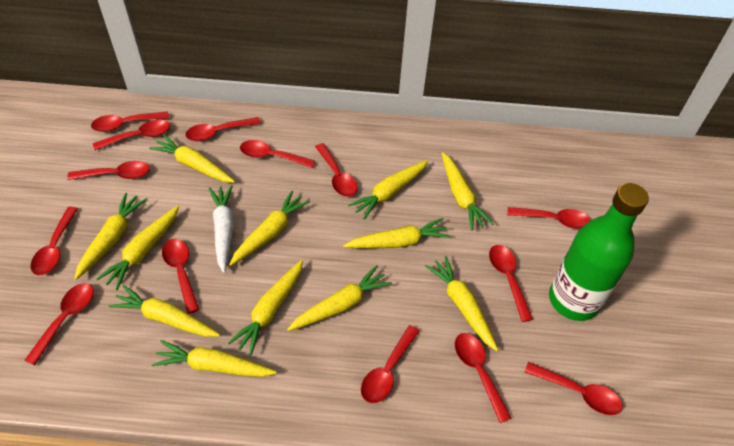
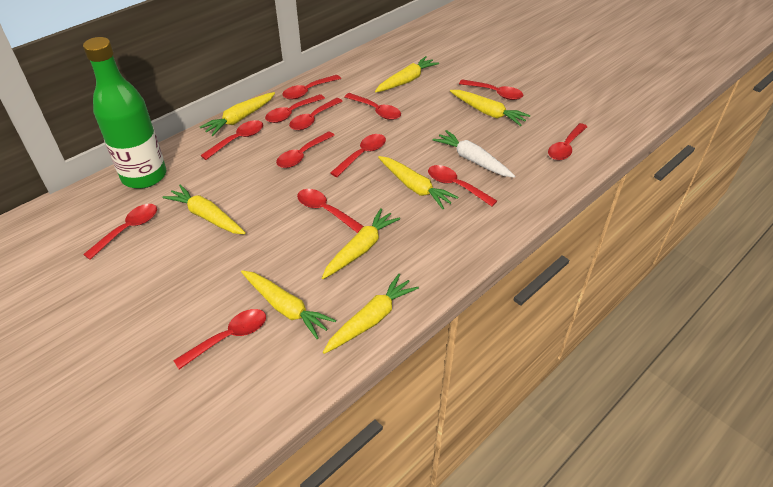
red spoon: 14 -> 13
yellow carrot: 12 -> 8

